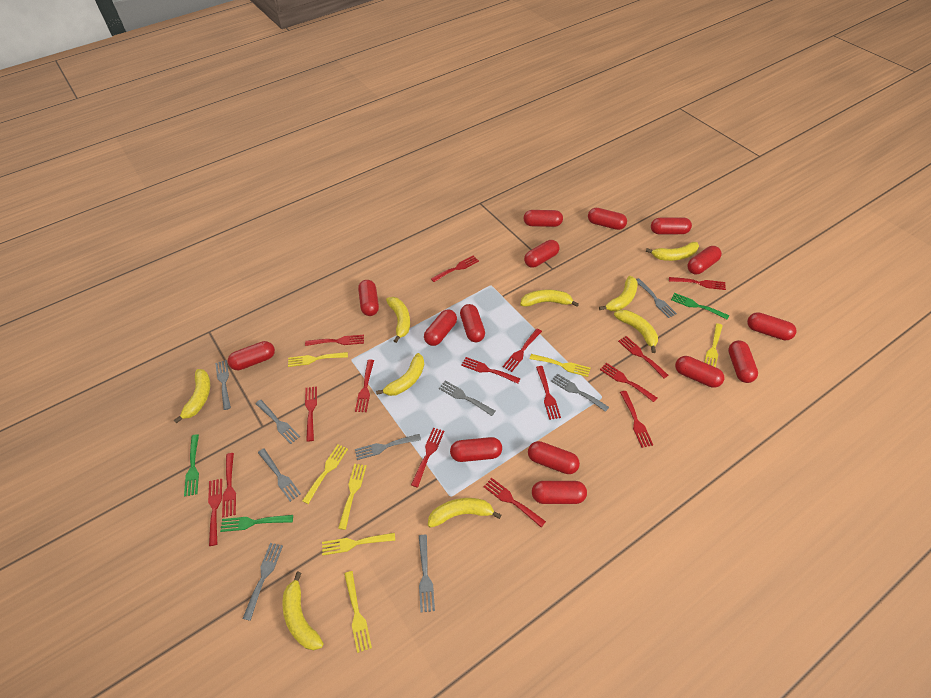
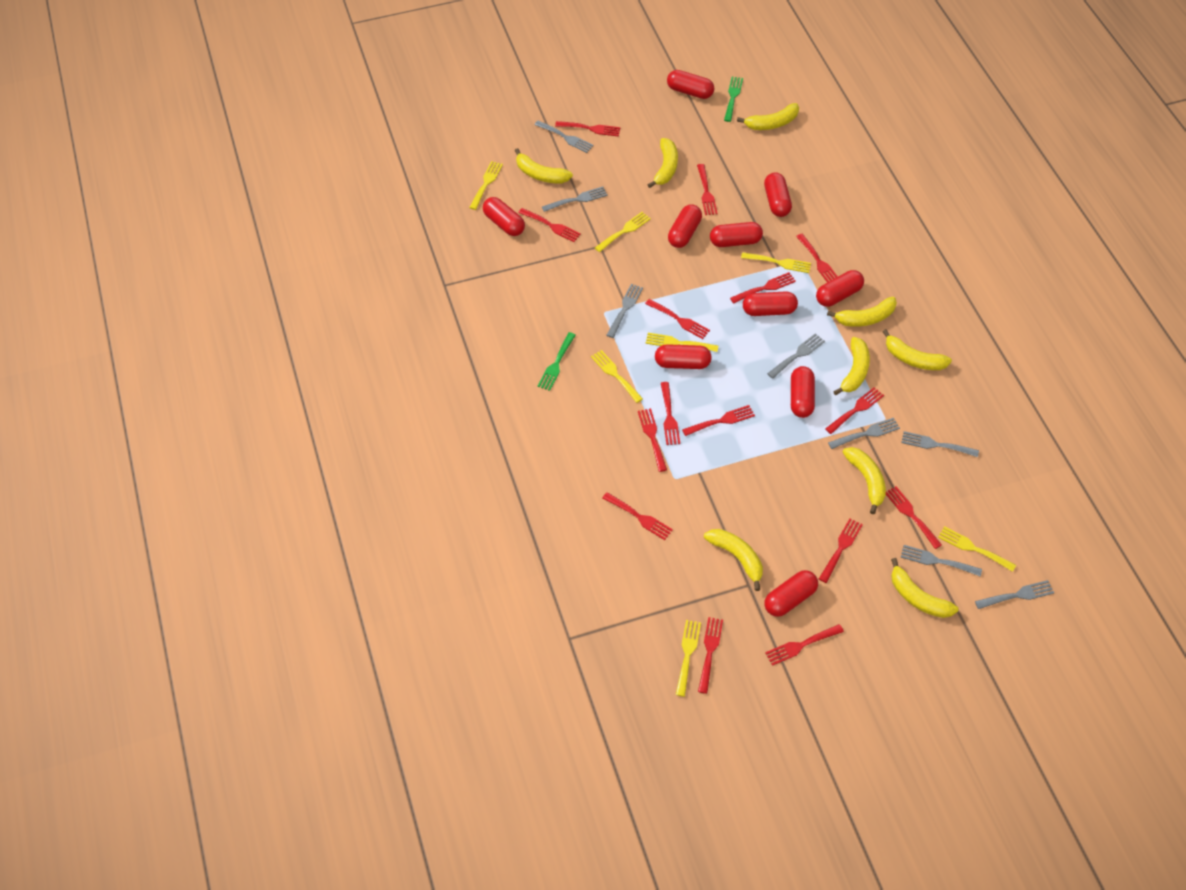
green fork: 3 -> 2
grey fork: 9 -> 8
red capsule: 15 -> 10

